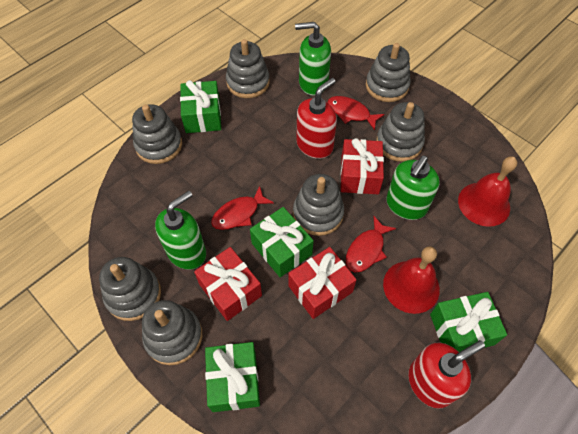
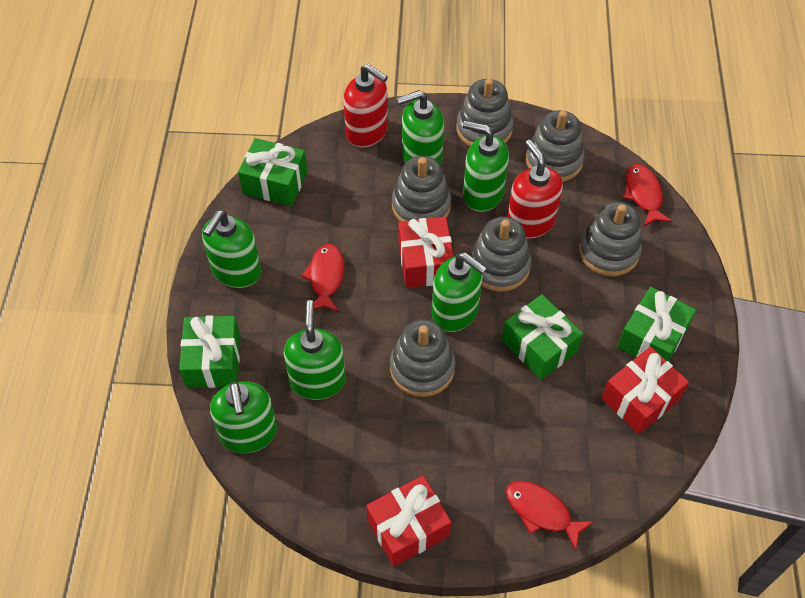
green soap dispenser: 3 -> 6
grey stacking toy: 7 -> 6
red bell: 2 -> 0

